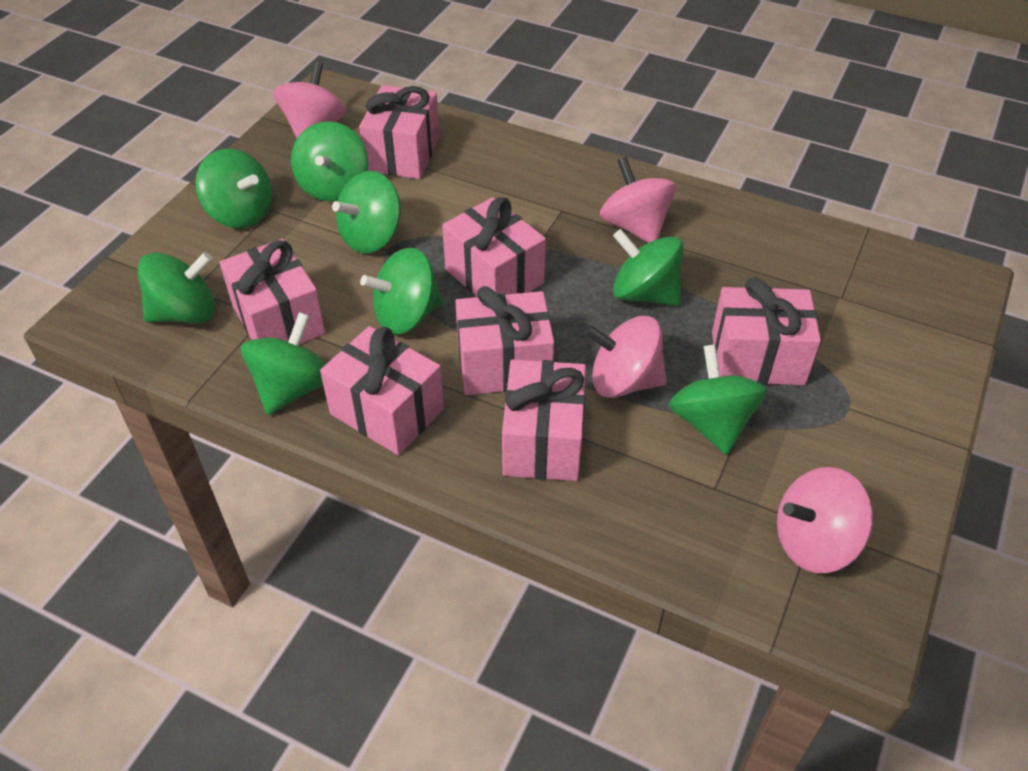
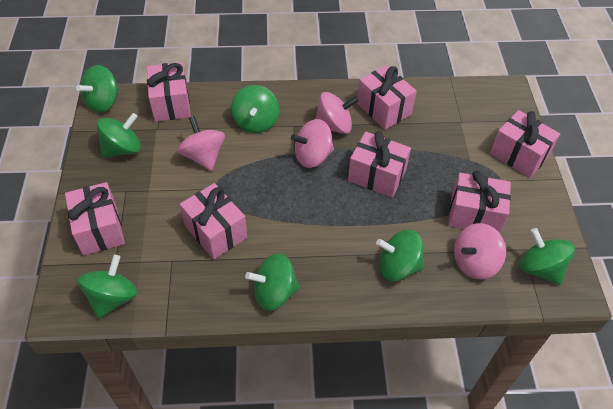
green spinning top: 8 -> 7

